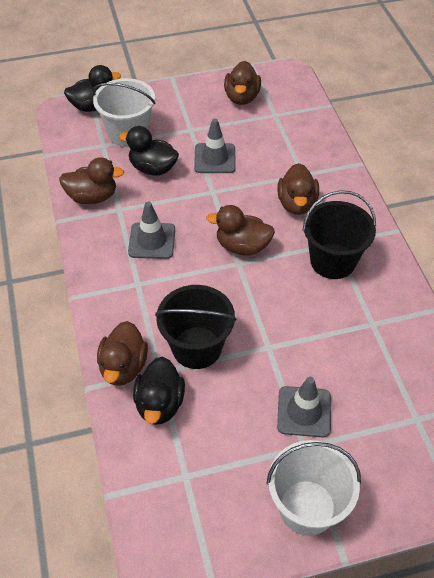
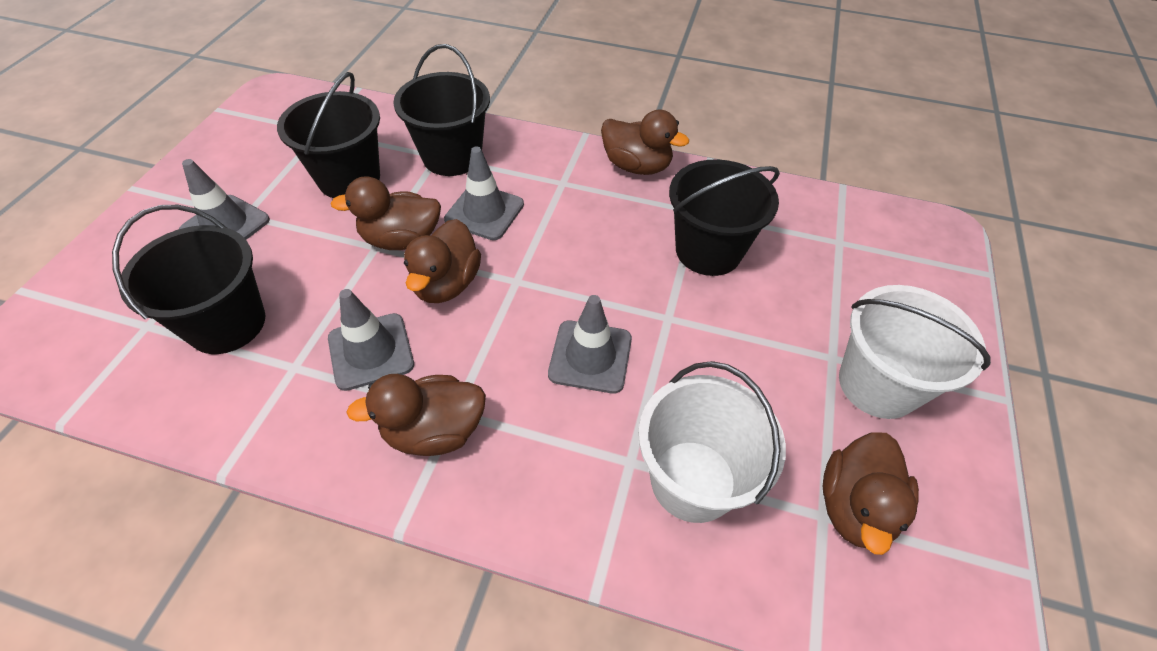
black bucket: 2 -> 4
black duck: 3 -> 0
grey traffic cone: 3 -> 4

